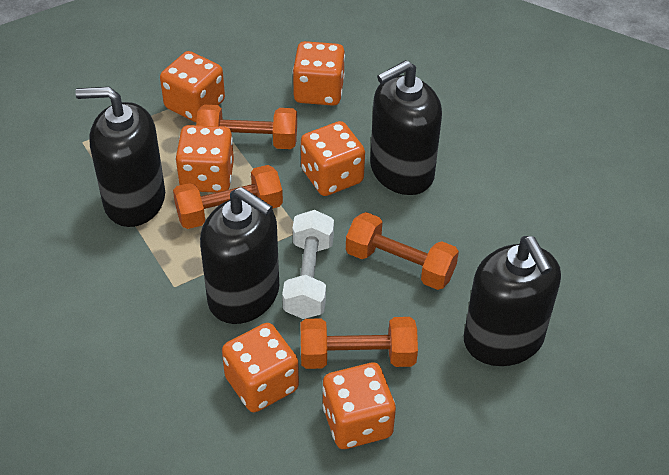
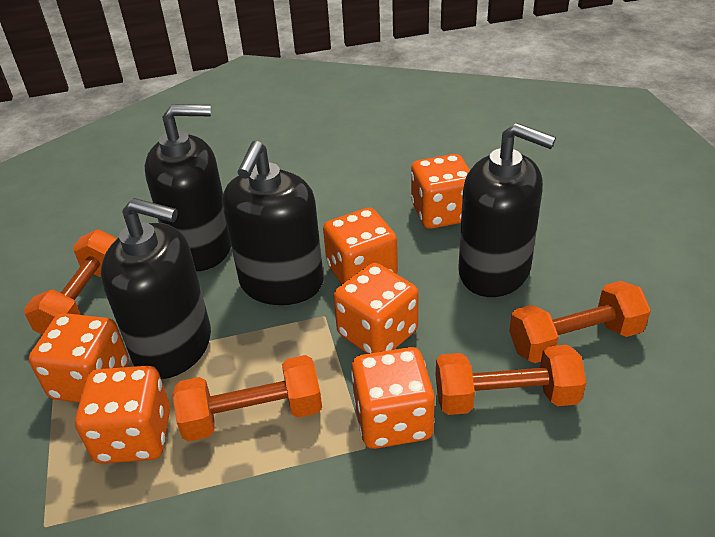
white dumbbell: 1 -> 0

